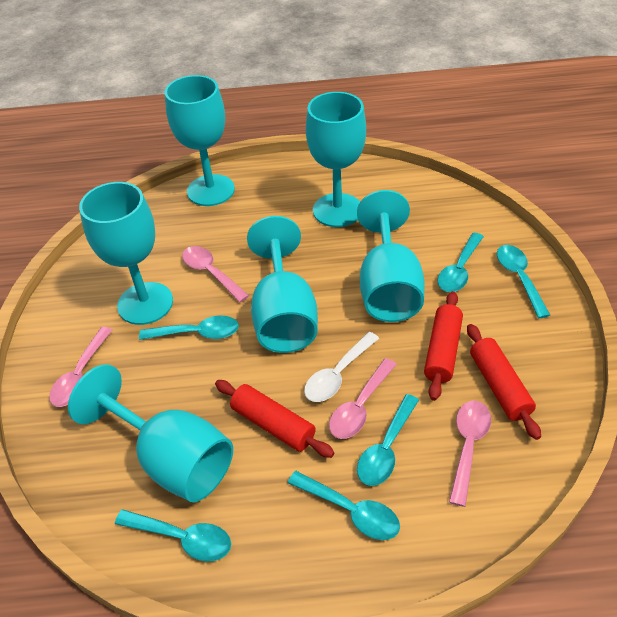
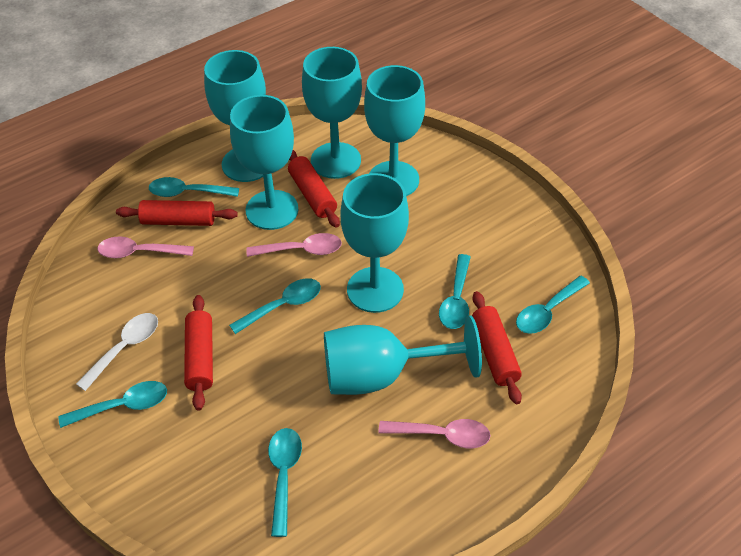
pink spoon: 4 -> 3
red rolling pin: 3 -> 4

